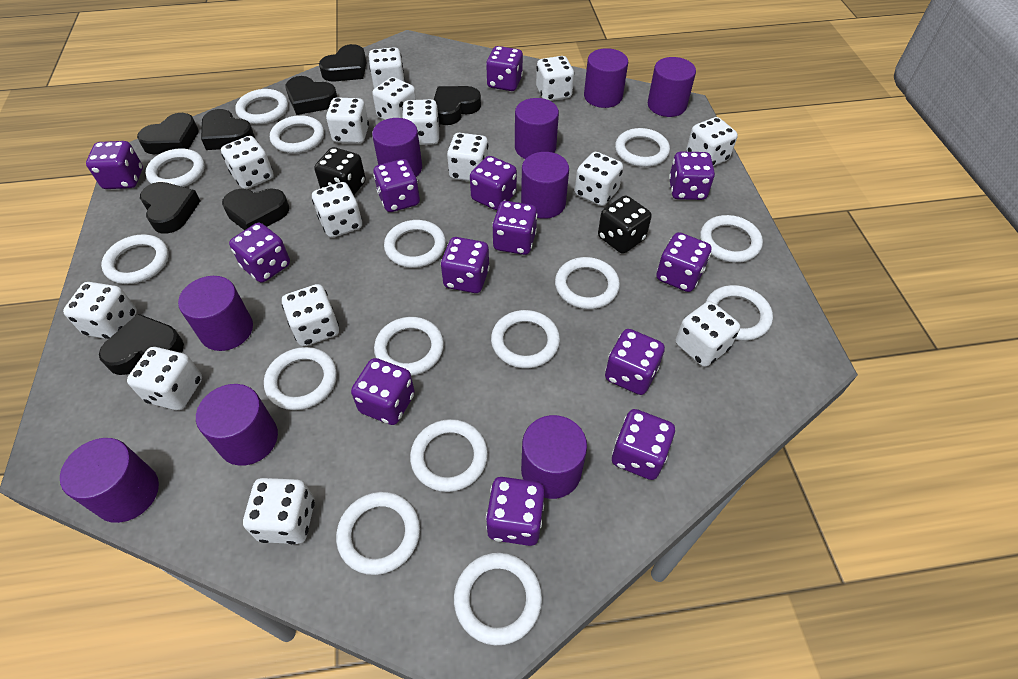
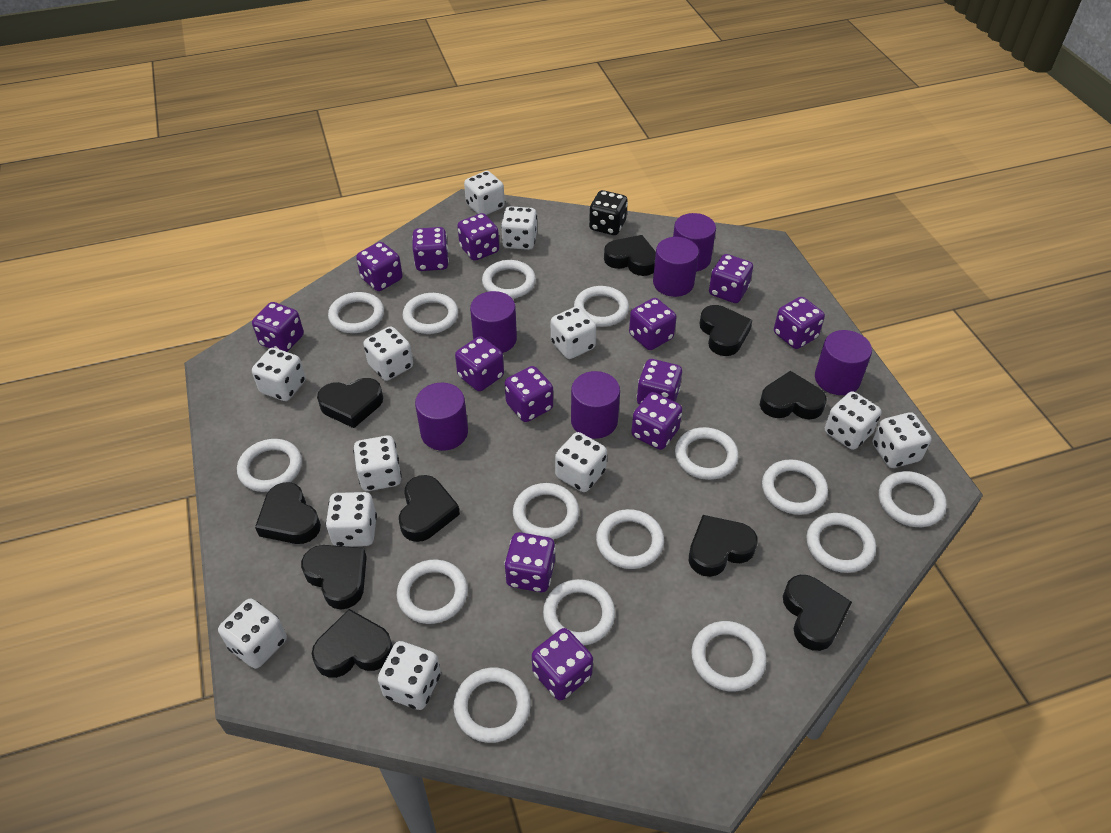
black dice: 2 -> 1
black heart: 8 -> 10
purple cylinder: 9 -> 6
white dice: 15 -> 12

